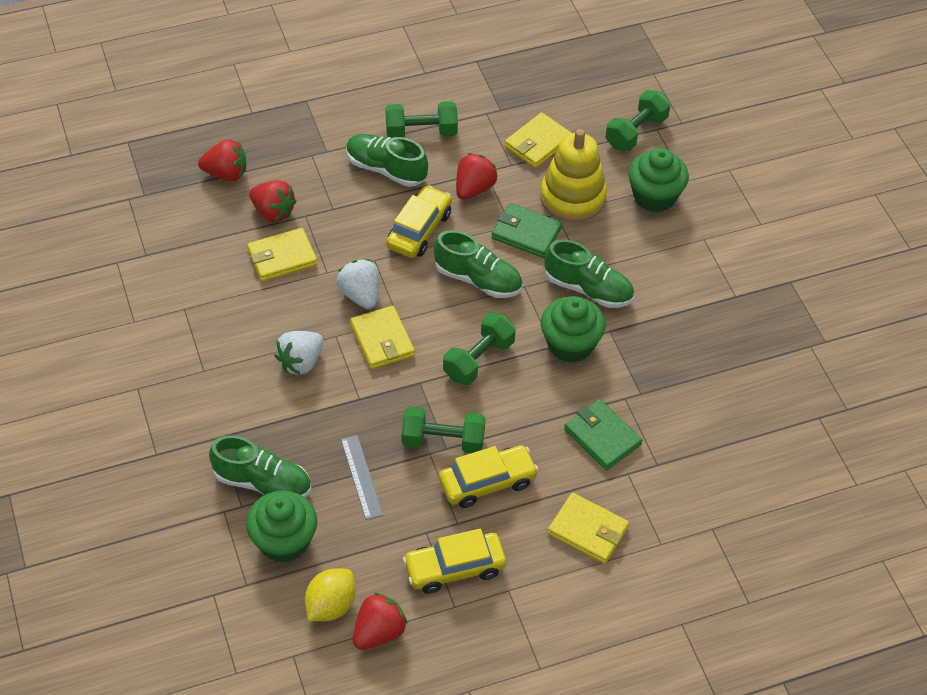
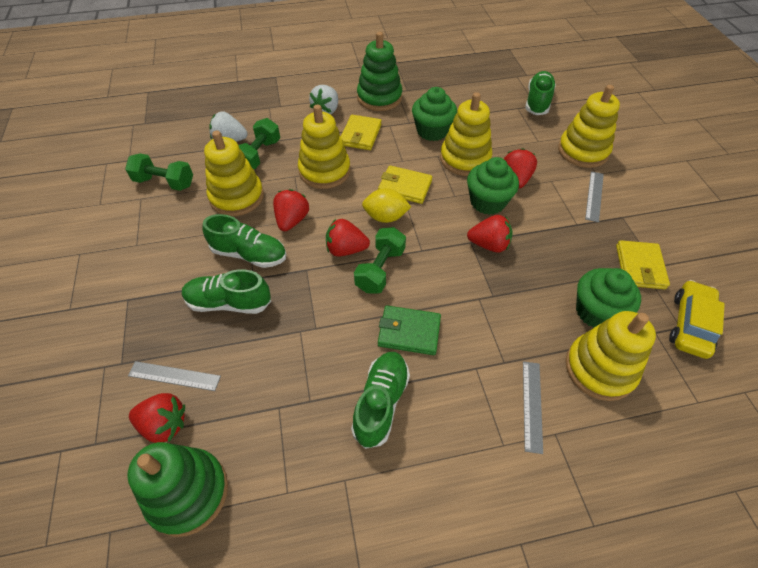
green dumbbell: 4 -> 3
green stacking toy: 0 -> 2
green wallet: 2 -> 1
grey ruler: 1 -> 3
red strawberry: 4 -> 5
yellow car: 3 -> 1
yellow stacking toy: 1 -> 5
yellow wallet: 4 -> 3

